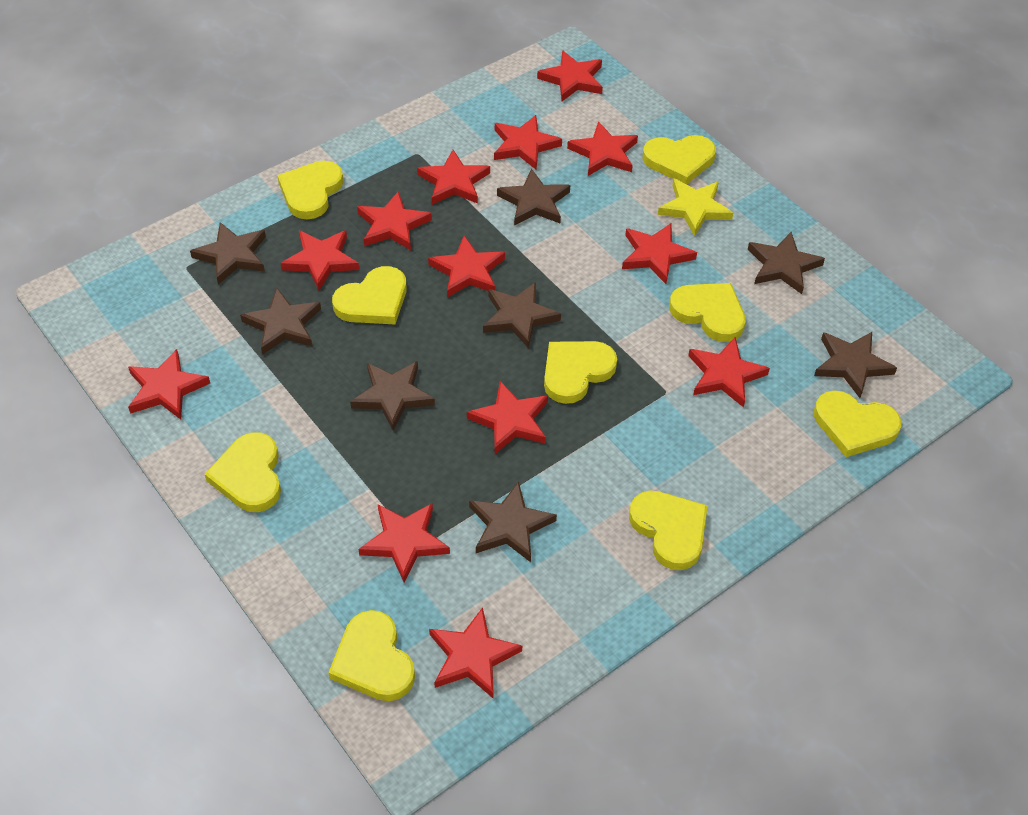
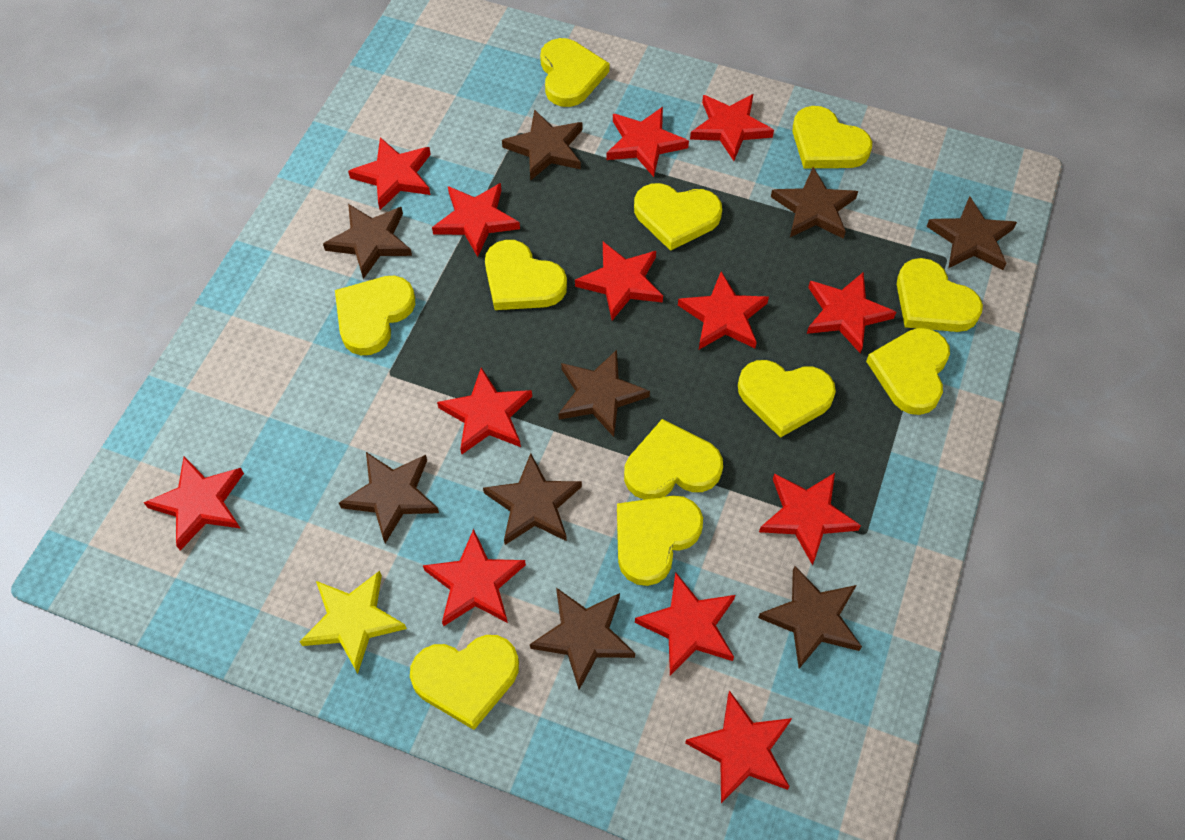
brown star: 8 -> 9
yellow heart: 9 -> 11

